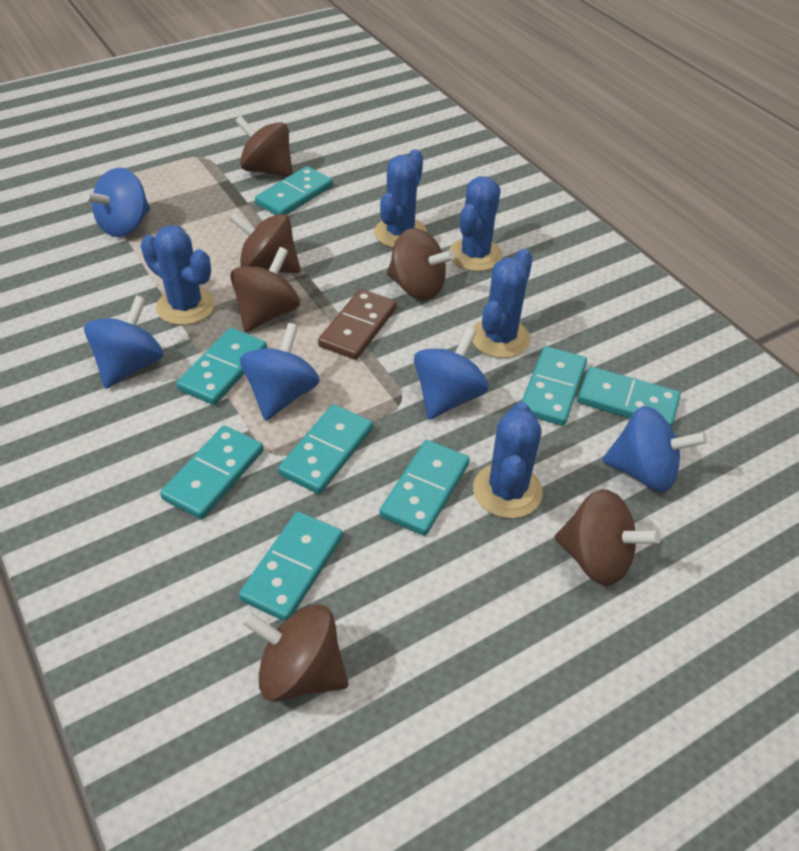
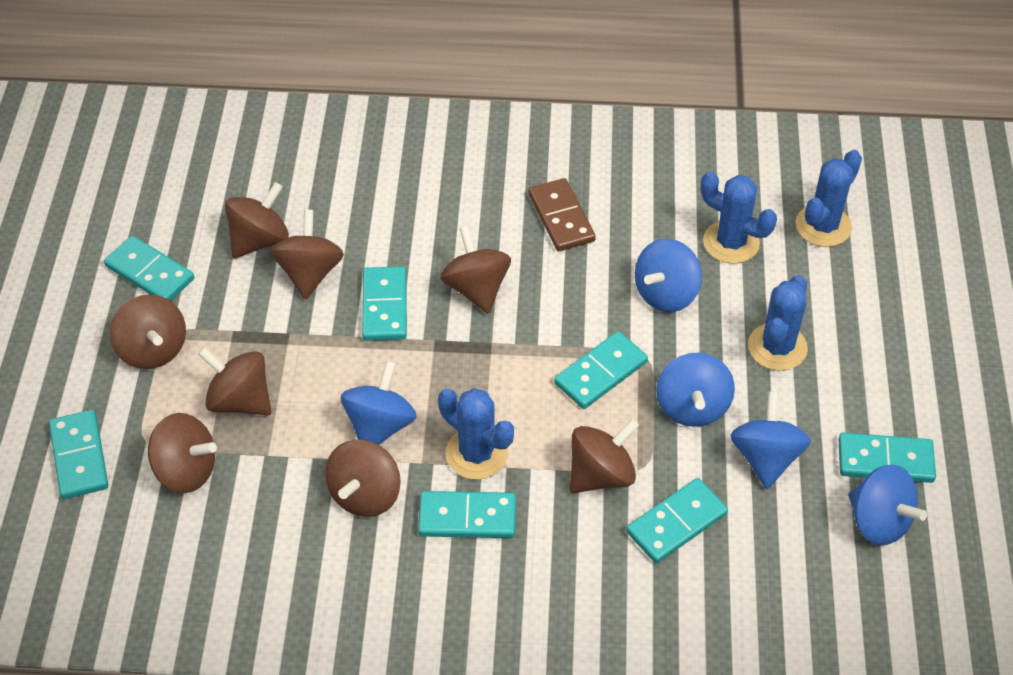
blue cactus: 5 -> 4
brown spinning top: 6 -> 8
turquoise domino: 8 -> 7

